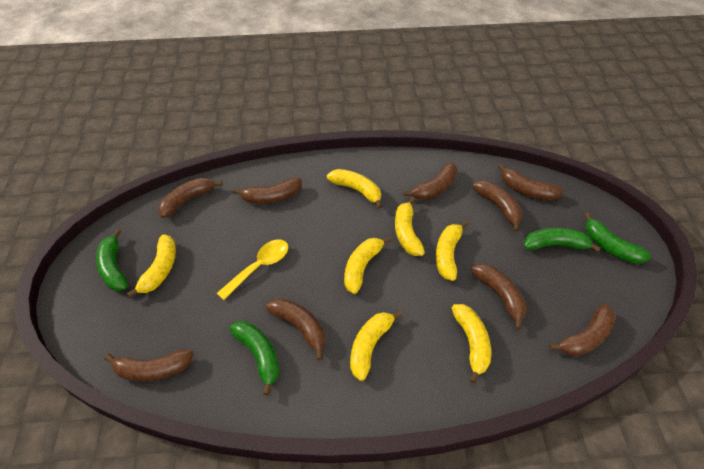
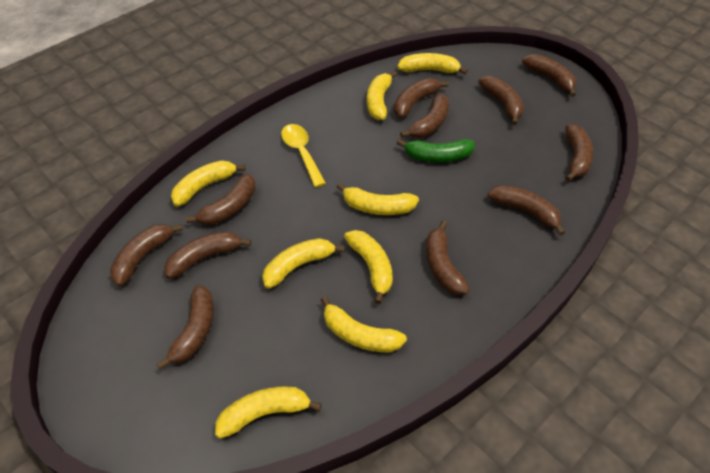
brown banana: 9 -> 11
green banana: 4 -> 1
yellow banana: 7 -> 8

